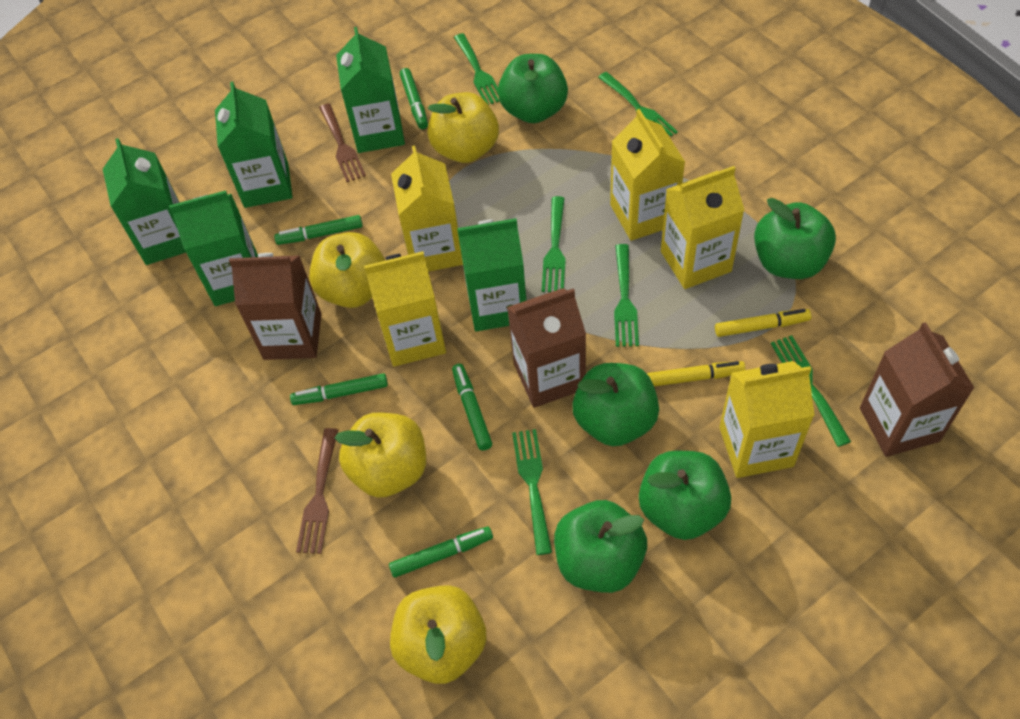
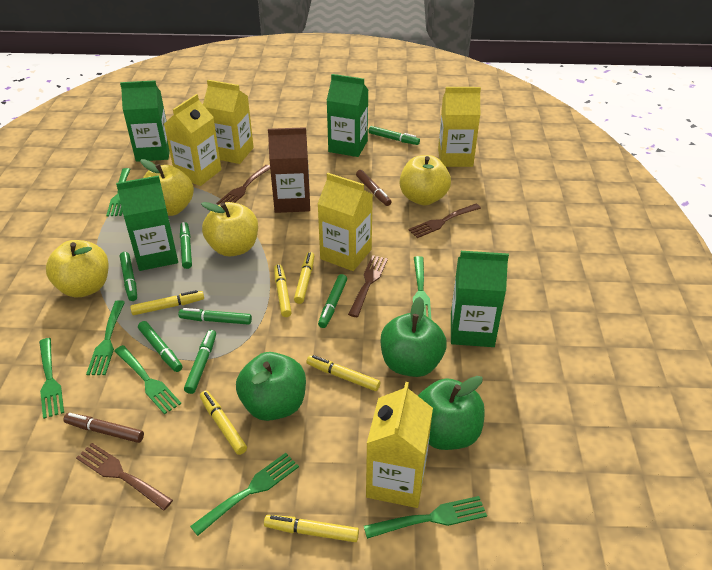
brown carton: 3 -> 1
brown fork: 2 -> 4
brown marker: 0 -> 2
green apple: 5 -> 3
green carton: 5 -> 4
green fork: 6 -> 7
green marker: 5 -> 7
yellow marker: 2 -> 6

